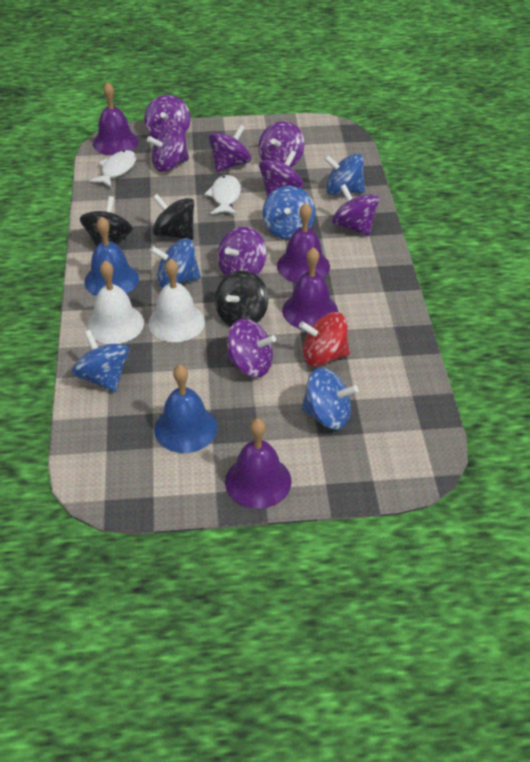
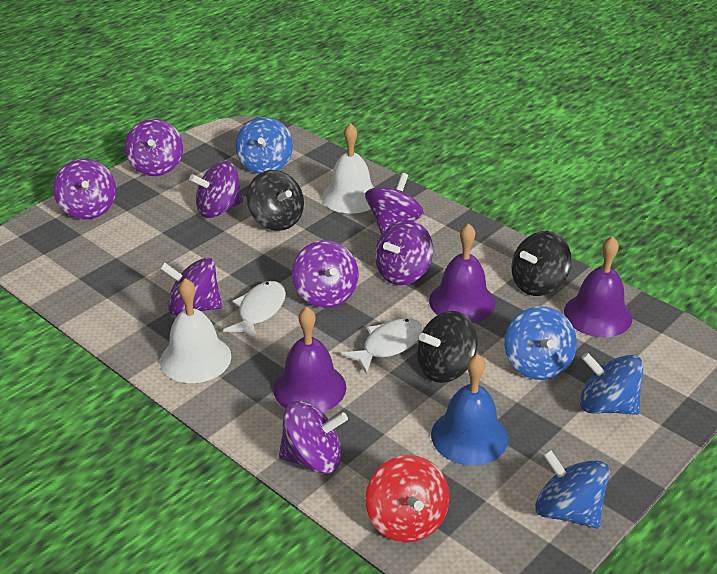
blue bell: 2 -> 1
blue spinning top: 5 -> 4
purple bell: 4 -> 3

